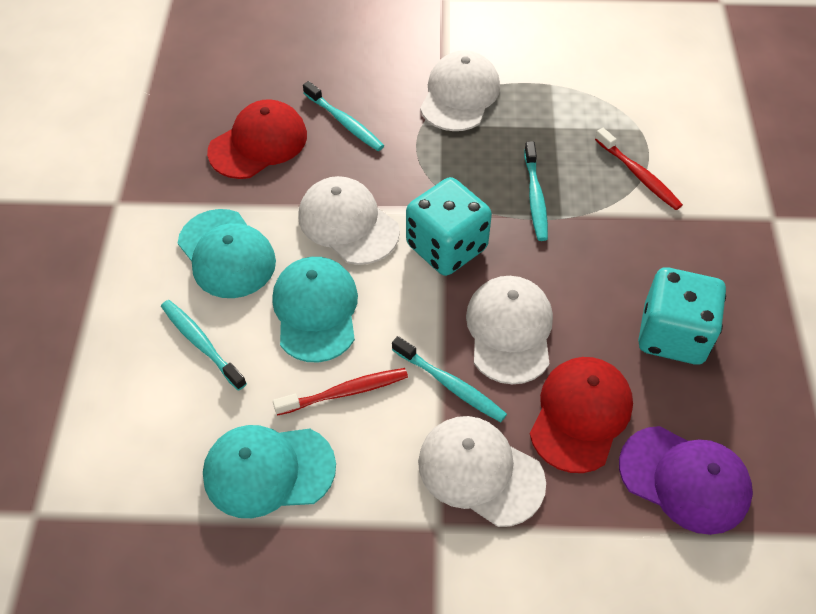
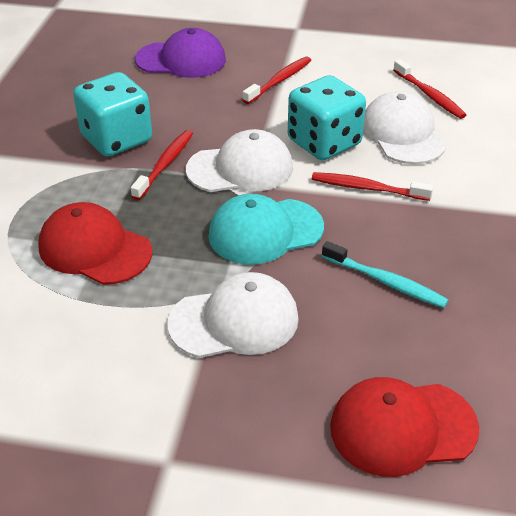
red toothbrush: 2 -> 4
turquoise cap: 3 -> 1
turquoise toothbrush: 4 -> 1
white cap: 4 -> 3

